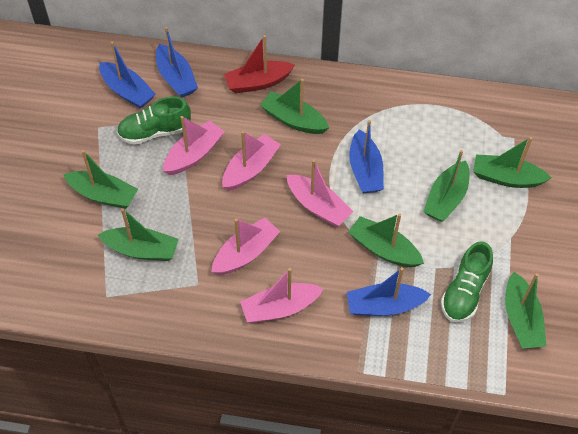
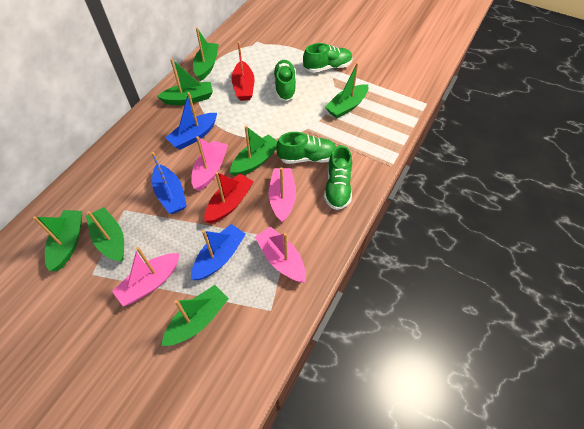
blue boat: 4 -> 3
green shoe: 2 -> 4
pink boat: 5 -> 4
red boat: 1 -> 2

